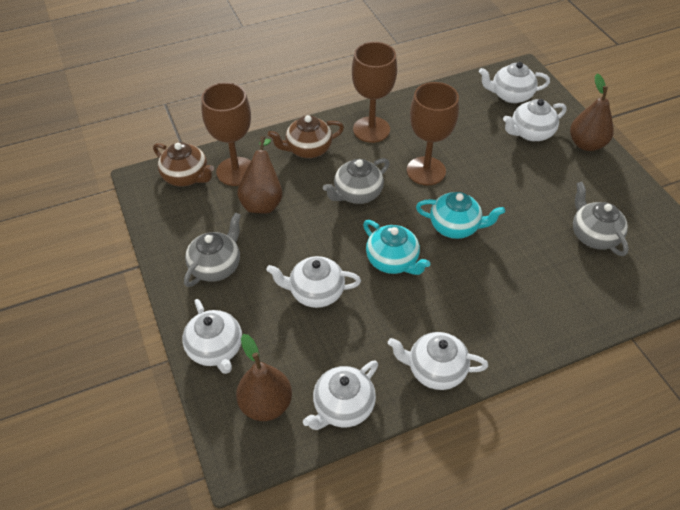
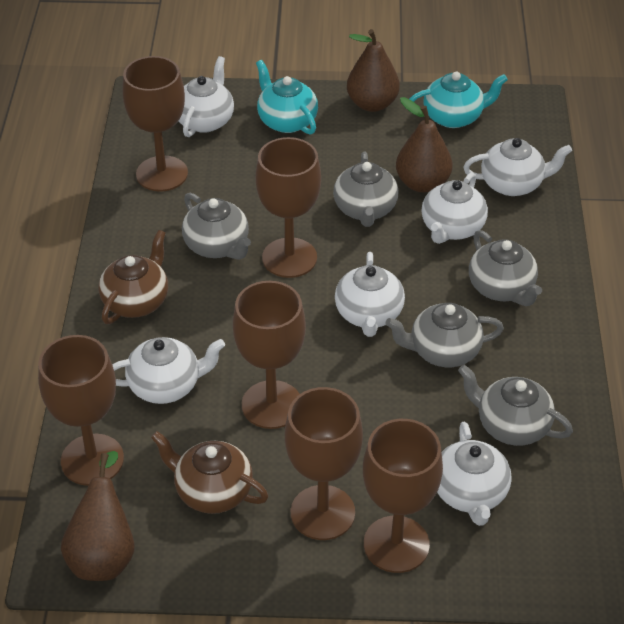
brown goblet: 3 -> 6
grey teapot: 3 -> 5

